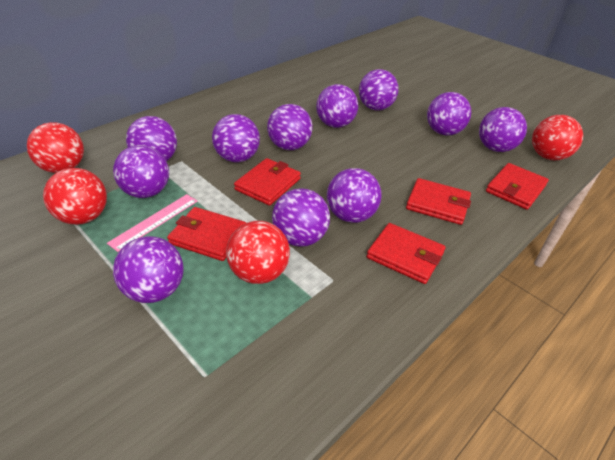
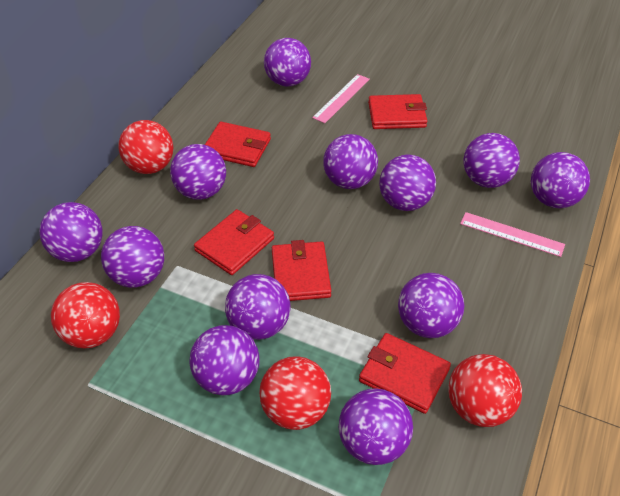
pink ruler: 1 -> 2
purple ball: 11 -> 12

